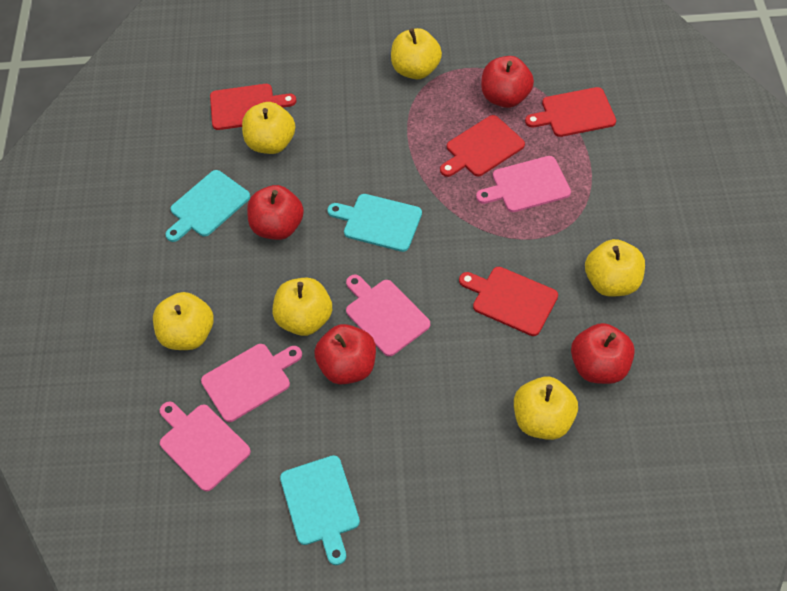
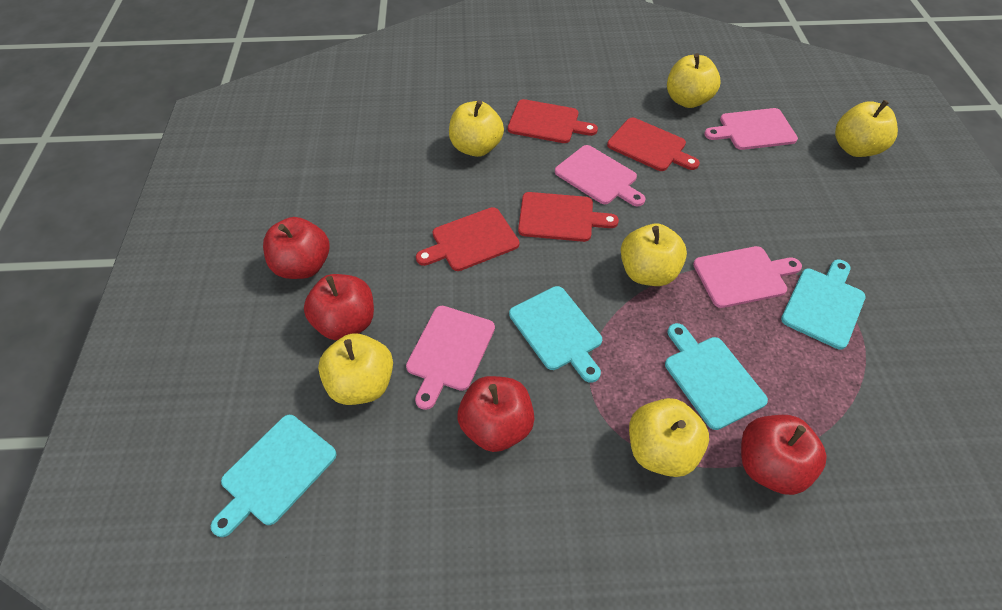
turquoise cutting board: 3 -> 4

